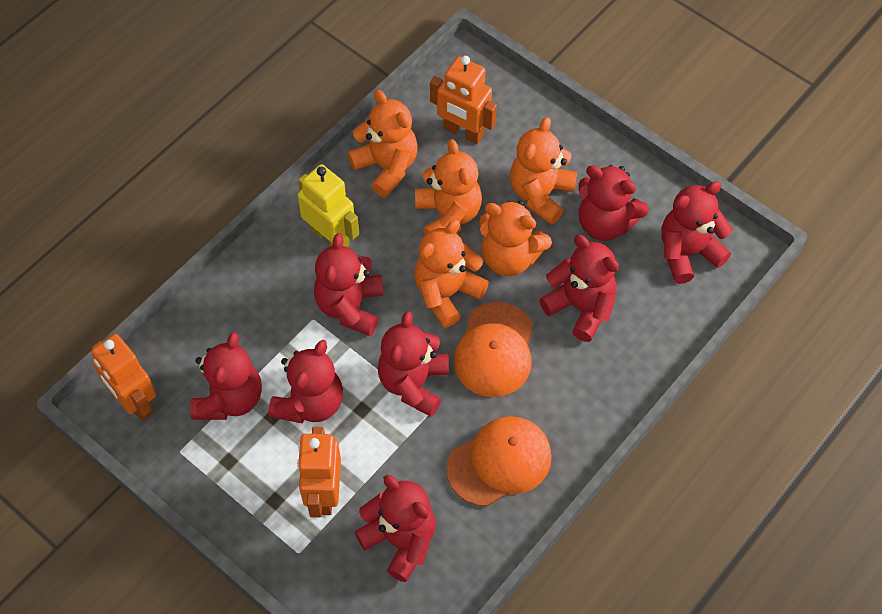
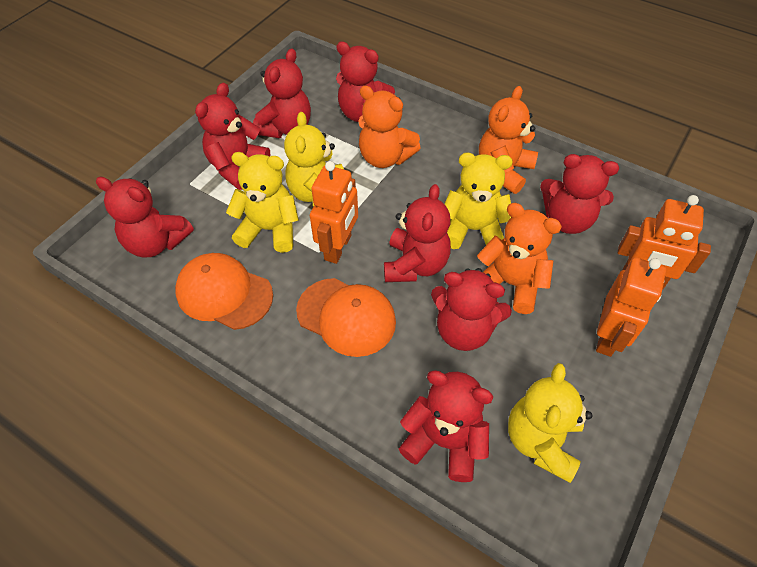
orange teddy bear: 5 -> 3
yellow robot: 1 -> 0
yellow teddy bear: 0 -> 4

